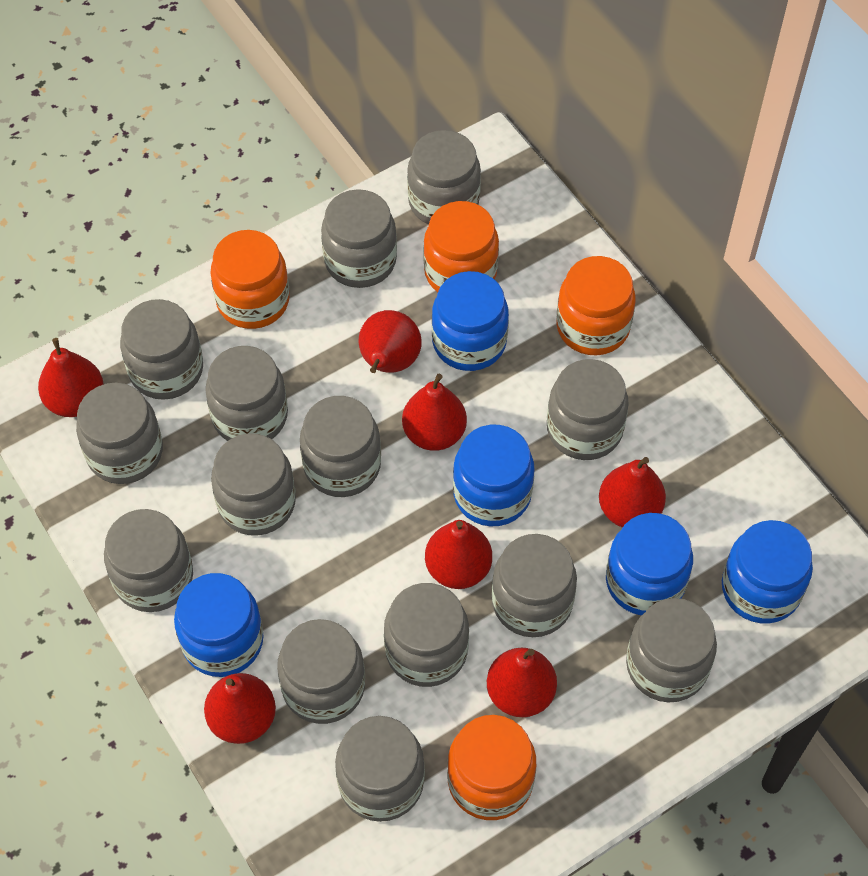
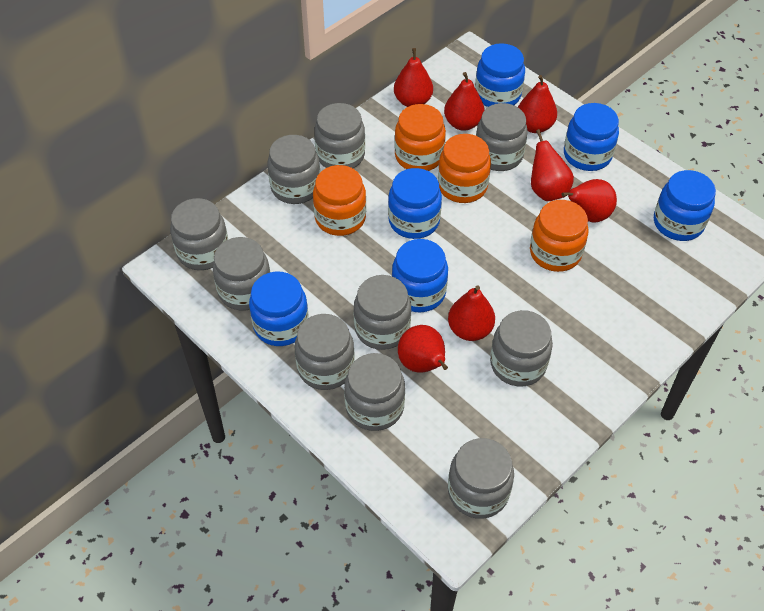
blue jar: 5 -> 6
grey jar: 14 -> 10

